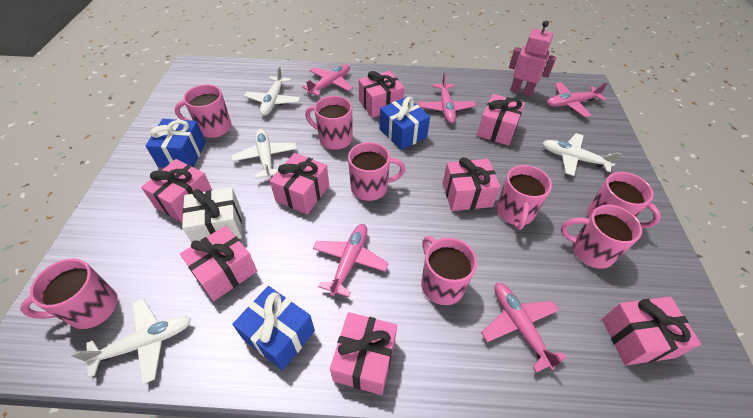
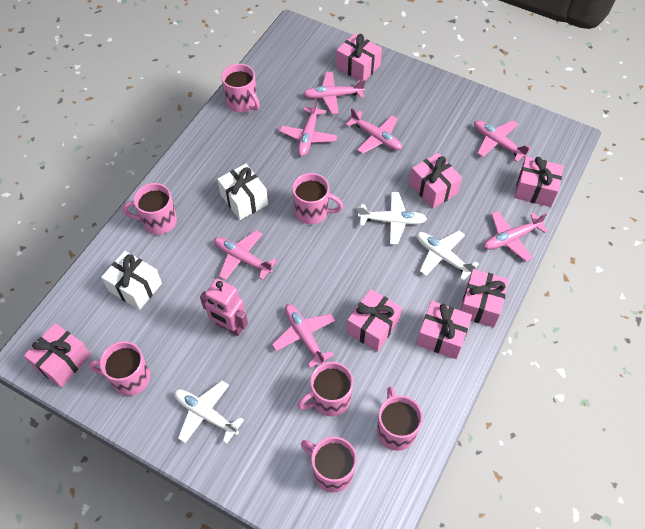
blue gift: 3 -> 0
pink gift: 8 -> 7
pink mug: 8 -> 7
pink plane: 5 -> 7
white gift: 1 -> 2
white plane: 4 -> 3

